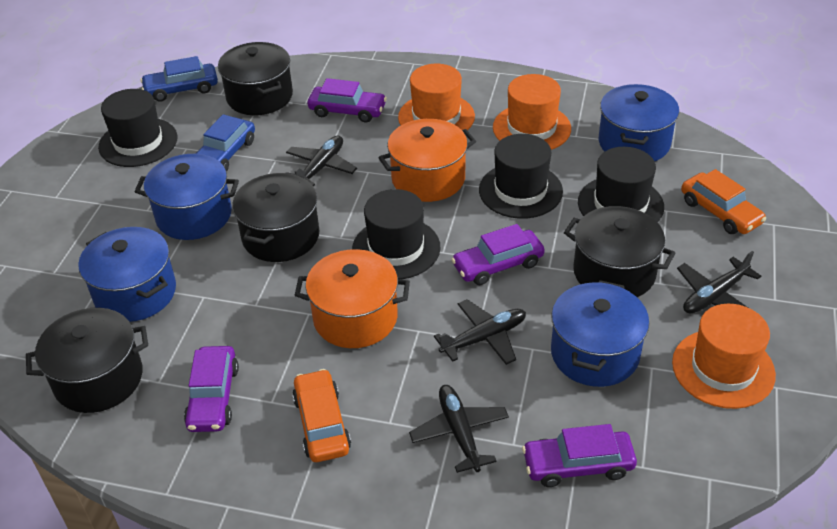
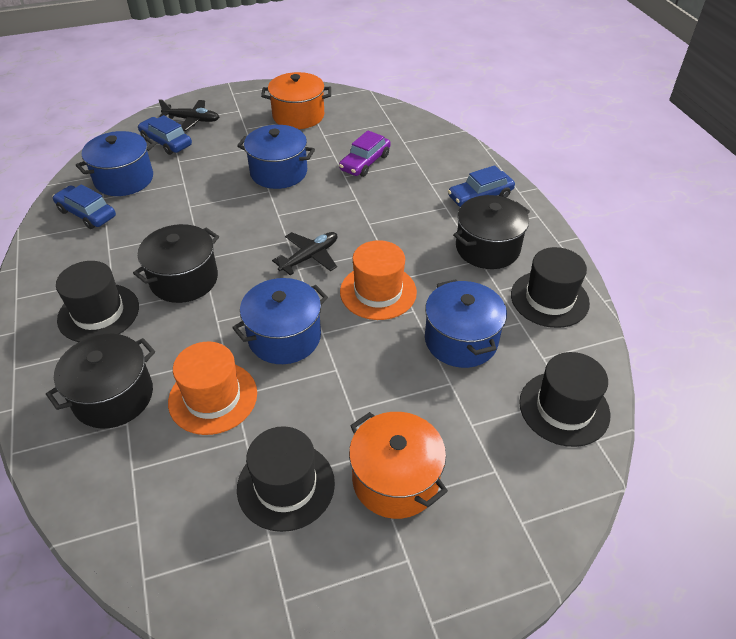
black plane: 4 -> 2
black pot: 4 -> 3
blue car: 2 -> 3
orange car: 2 -> 0
orange hat: 3 -> 2
purple car: 4 -> 1

